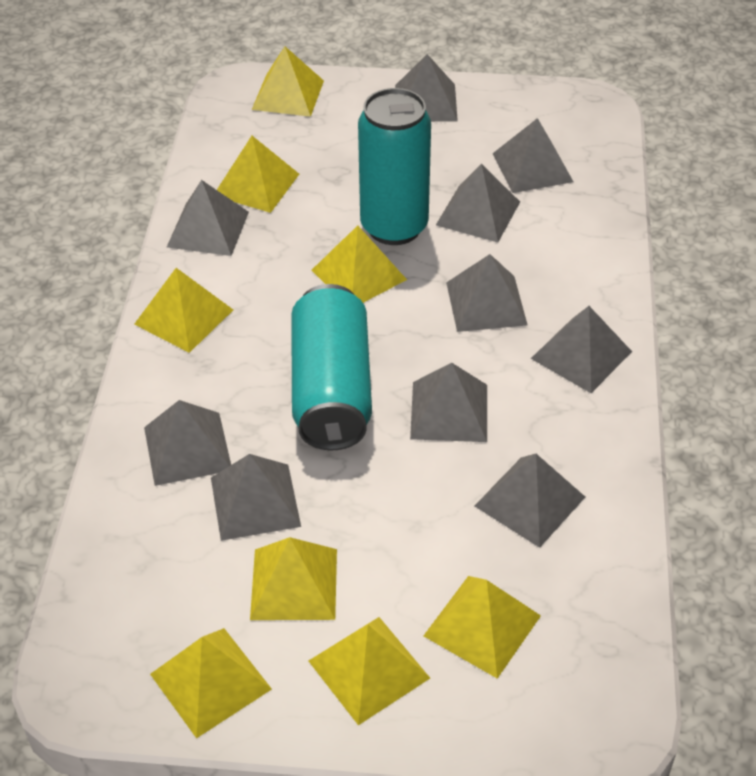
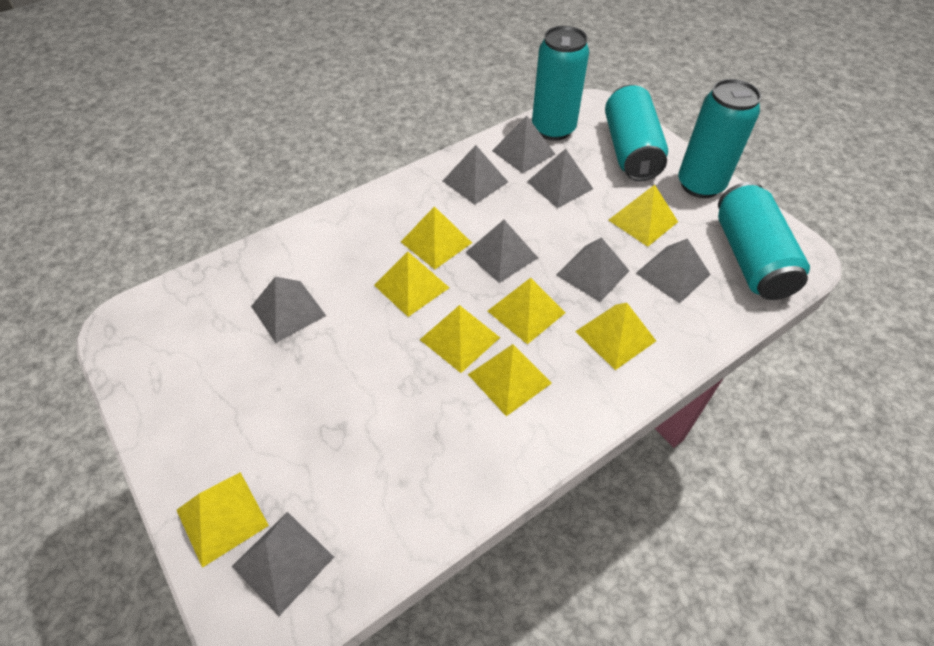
grey pyramid: 10 -> 8
turquoise can: 2 -> 4

